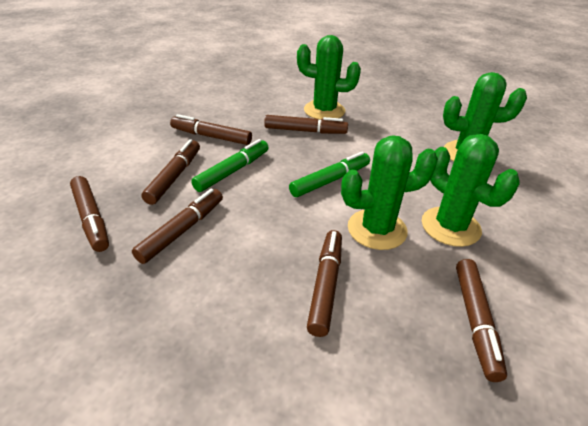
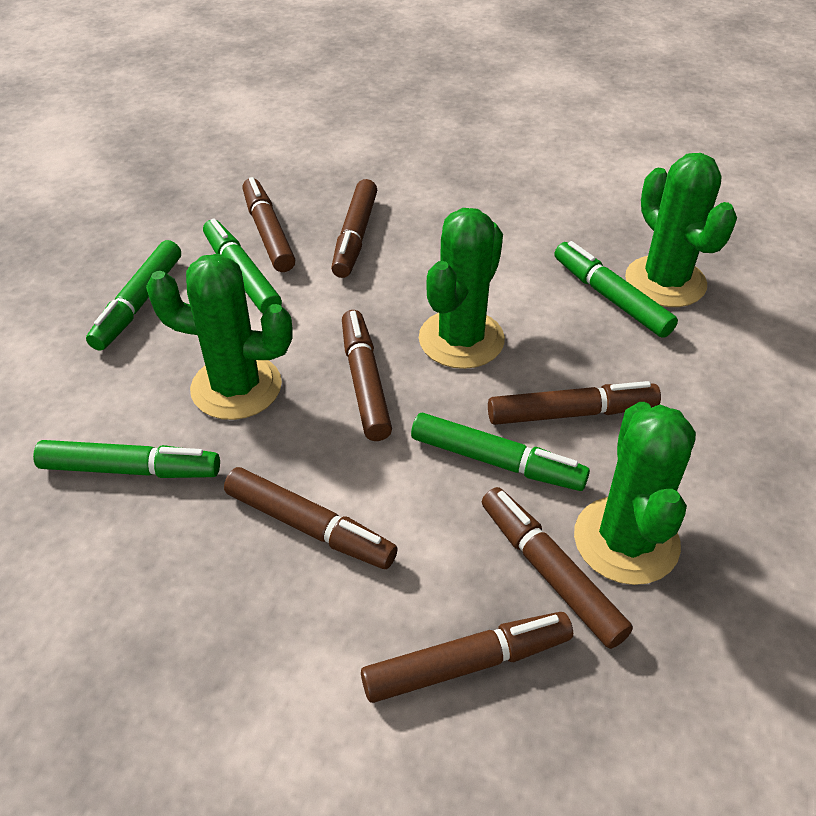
green marker: 2 -> 5

